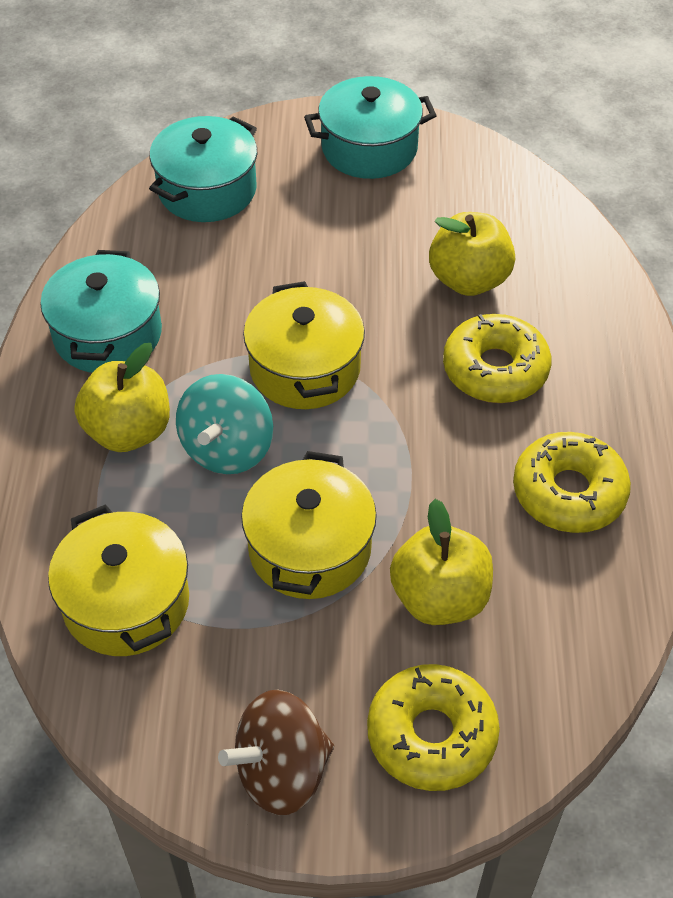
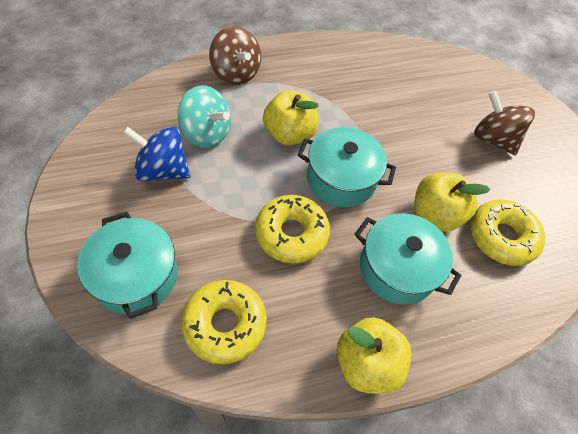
blue spinning top: 0 -> 1
brown spinning top: 1 -> 2
yellow pot: 3 -> 0

